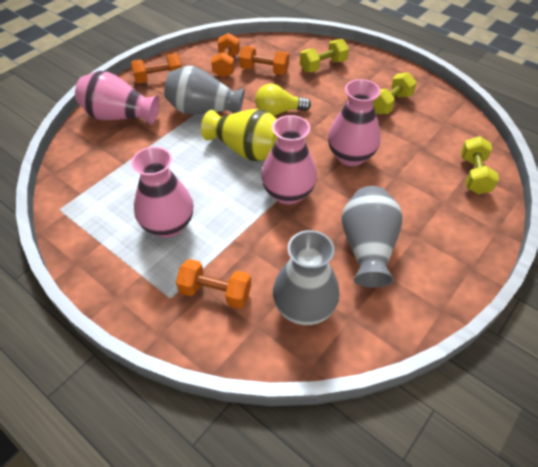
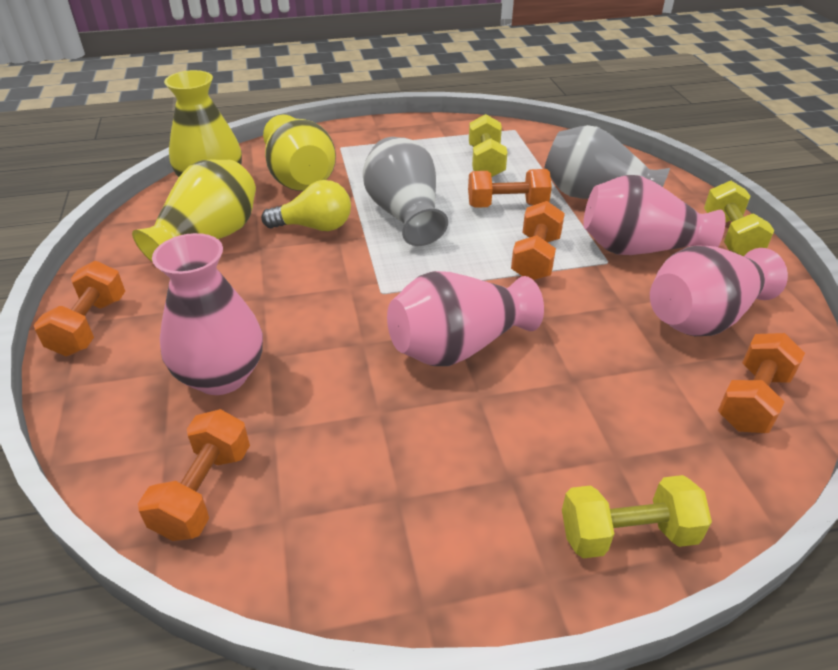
grey vase: 3 -> 2
orange dumbbell: 4 -> 5
yellow vase: 1 -> 3

